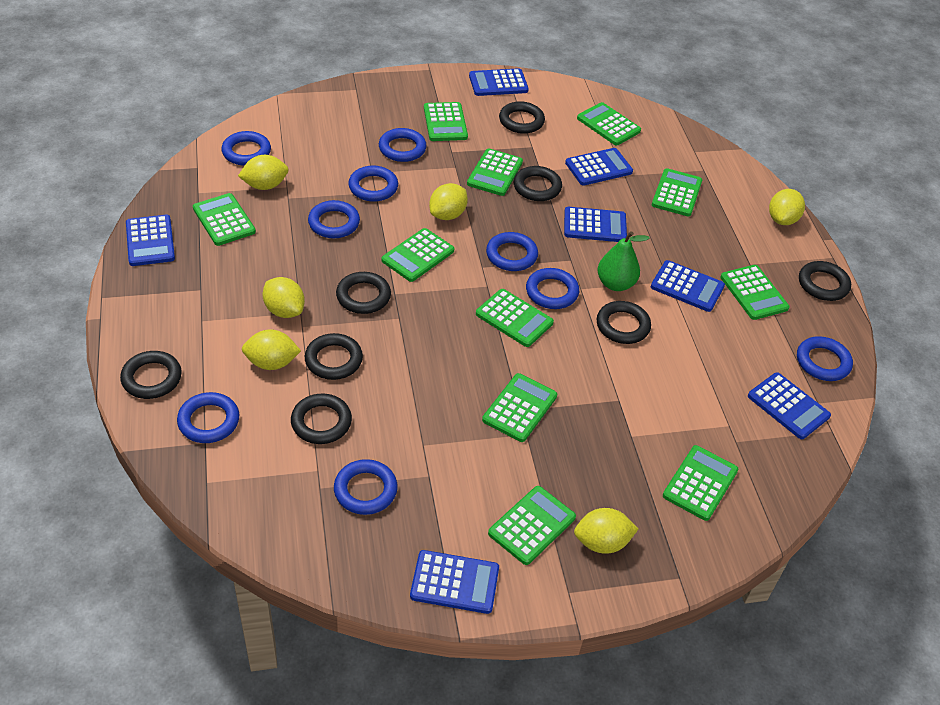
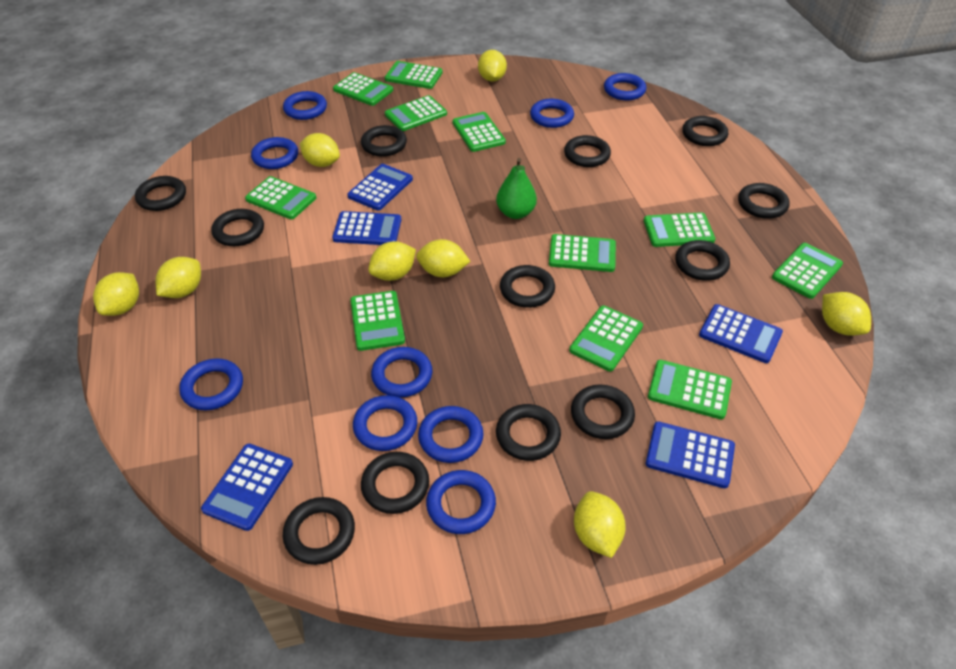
black ring: 8 -> 12
blue calculator: 7 -> 5
yellow lemon: 6 -> 8

